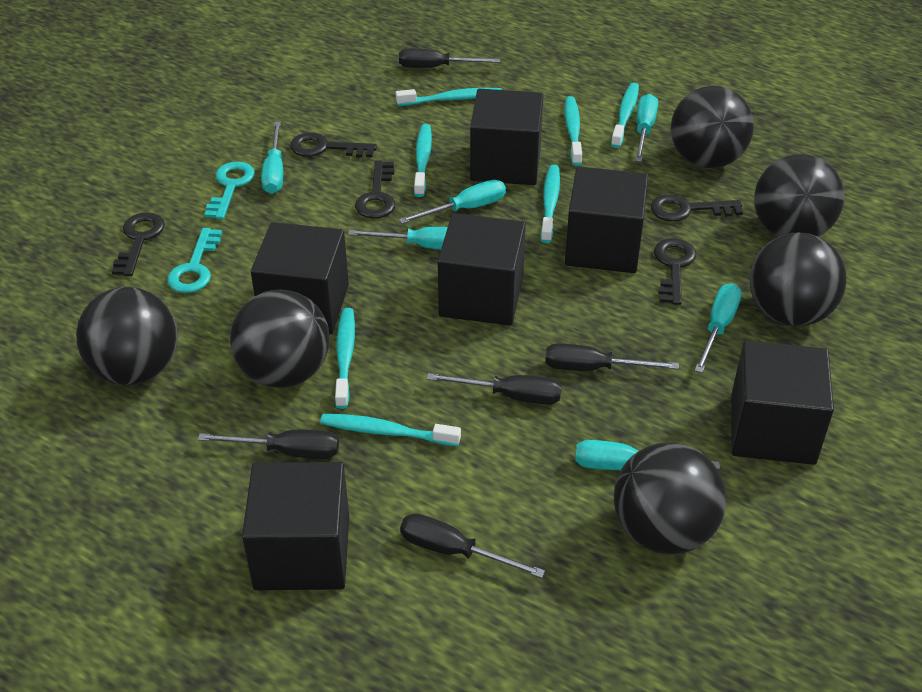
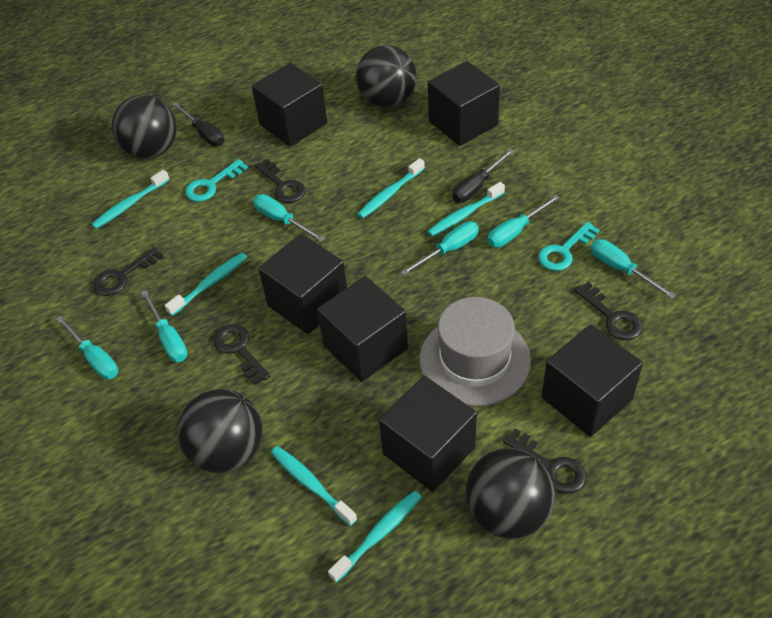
black ball: 6 -> 4
black screwdriver: 5 -> 2
grey hat: 0 -> 1
turquoise toothbrush: 7 -> 6

